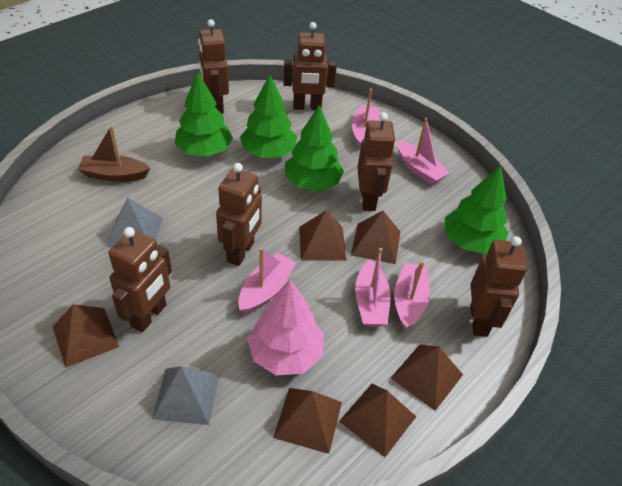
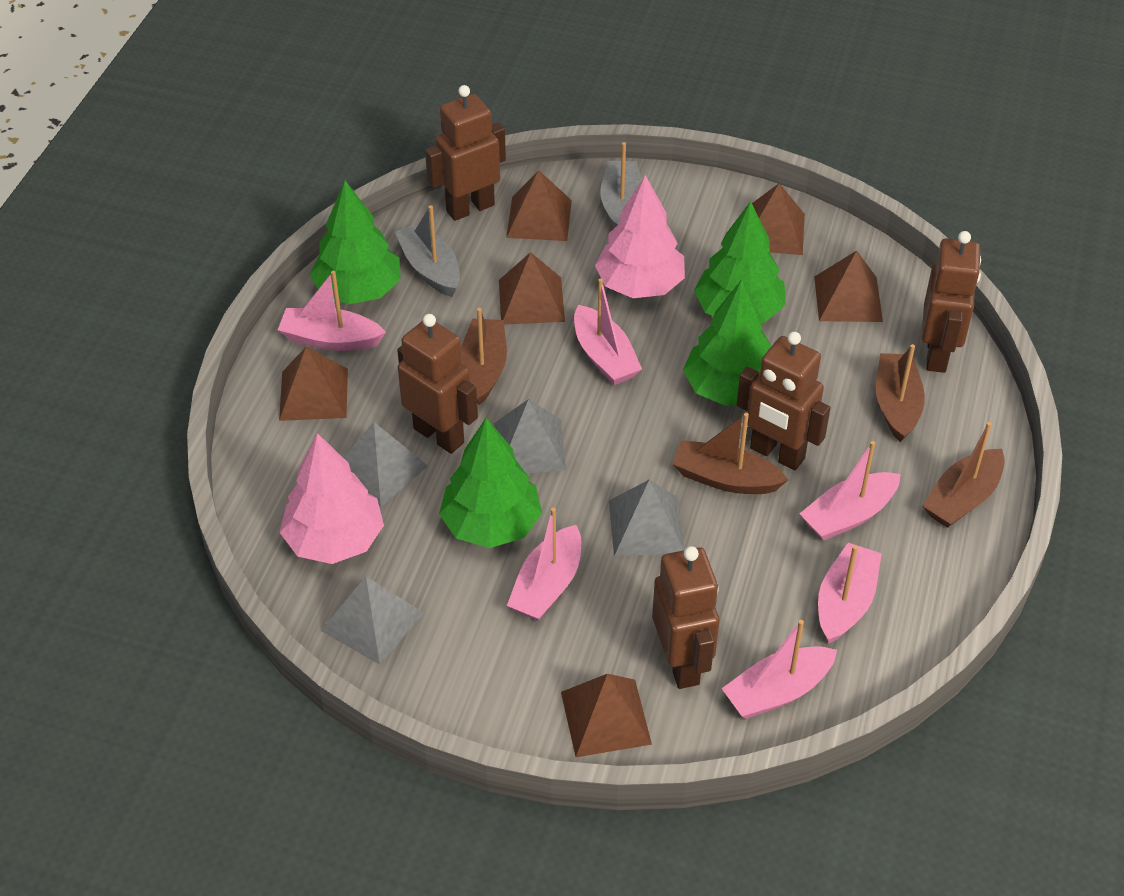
brown boat: 1 -> 4
brown robot: 6 -> 5
grey boat: 0 -> 2
grey pyramid: 2 -> 4
pink boat: 5 -> 6
pink tree: 1 -> 2

